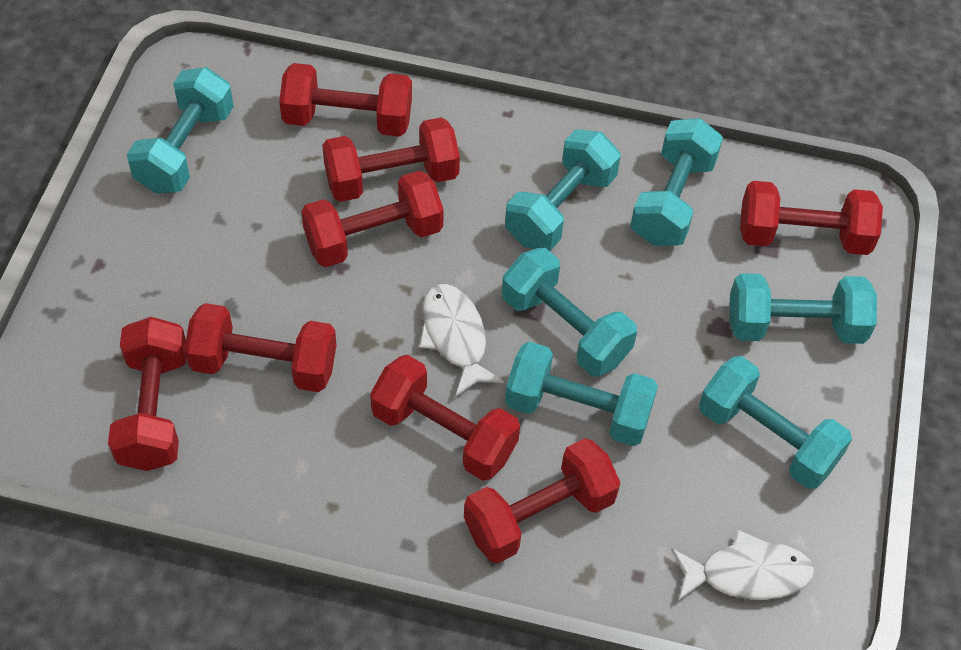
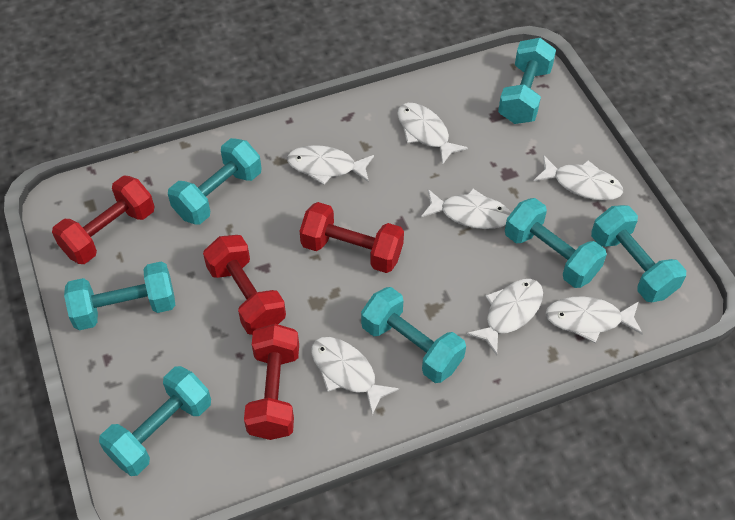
red dumbbell: 8 -> 4
white fish: 2 -> 7

